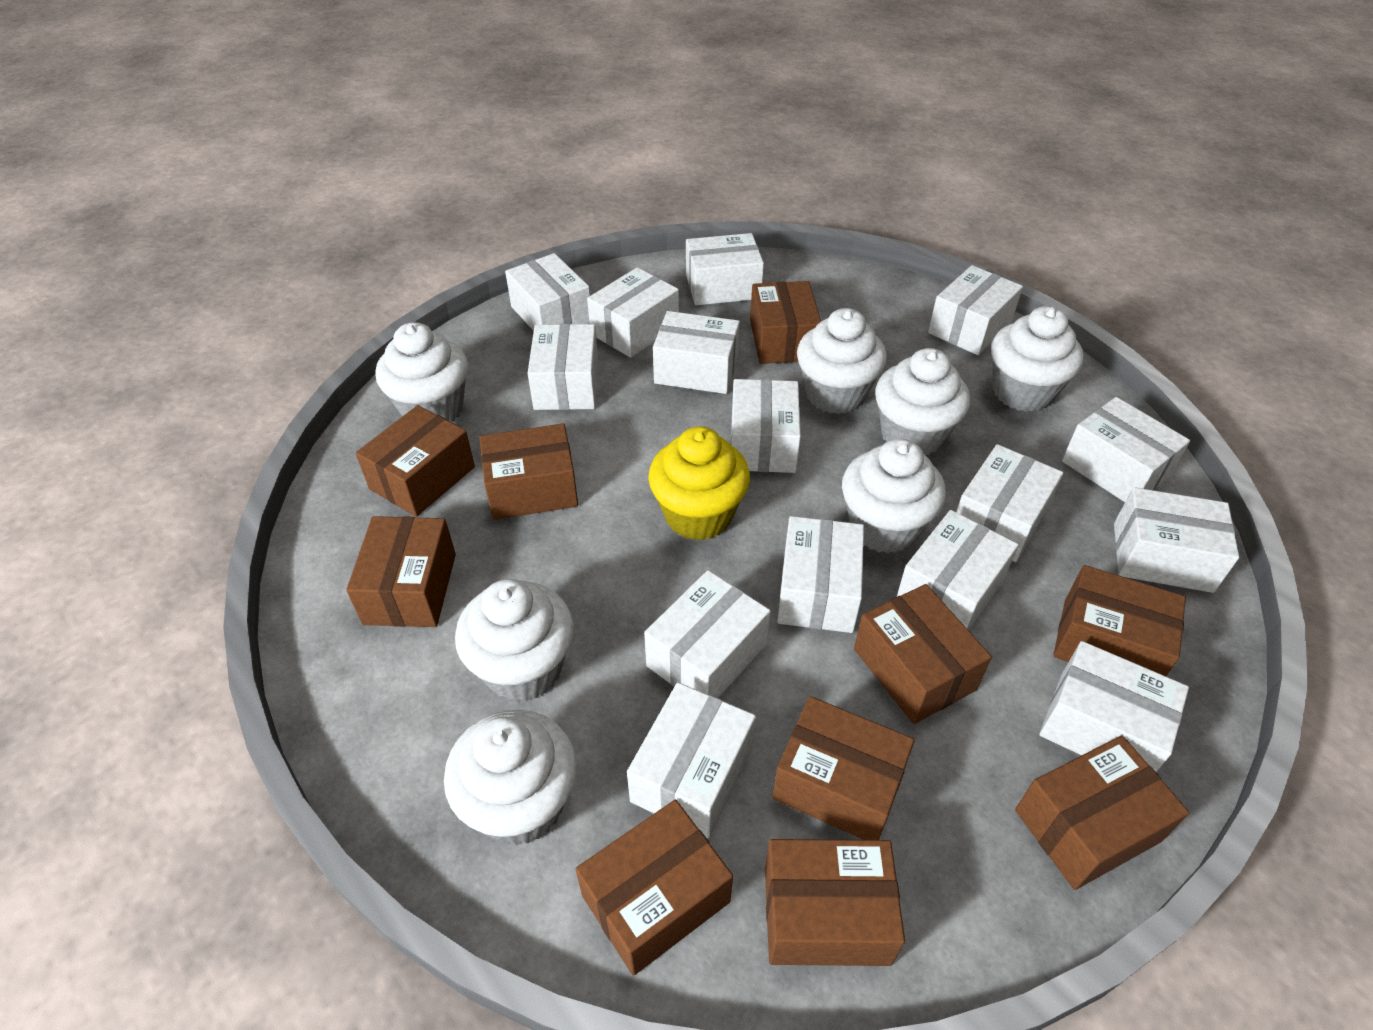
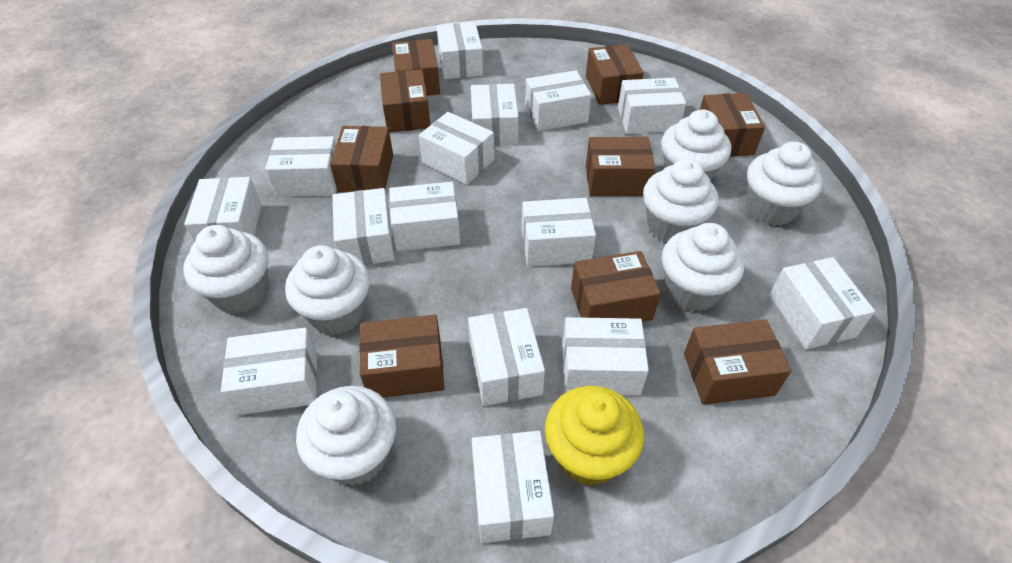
brown box: 10 -> 9

